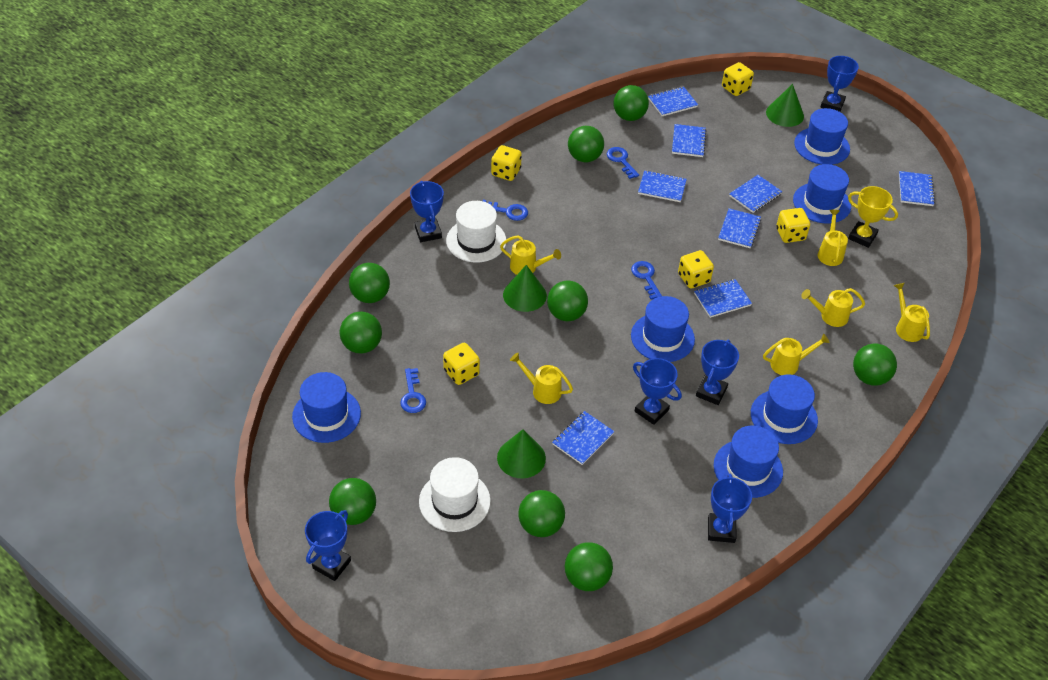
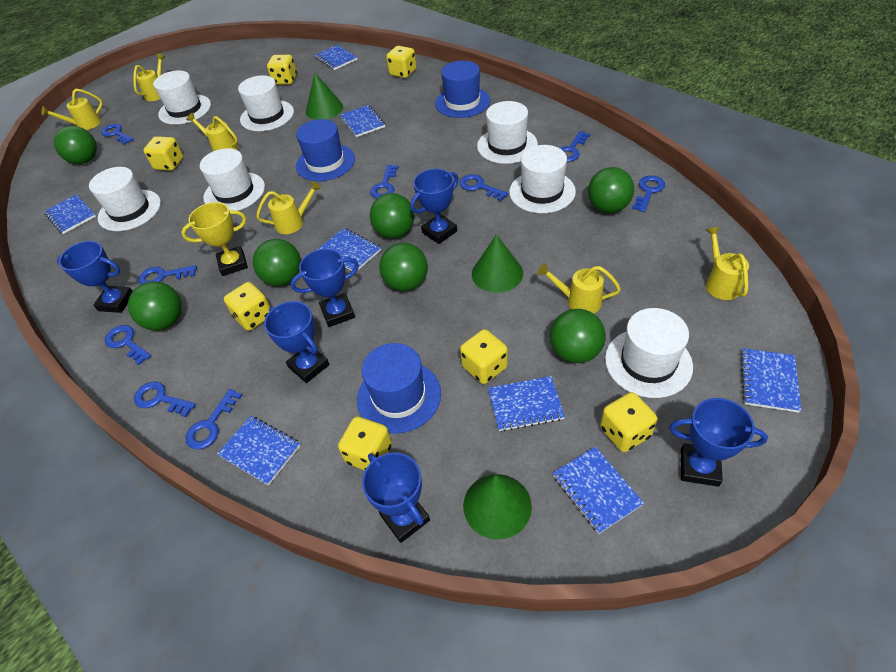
blue hat: 6 -> 3
blue key: 4 -> 9
green ball: 9 -> 7
white hat: 2 -> 7
yellow dice: 5 -> 7

